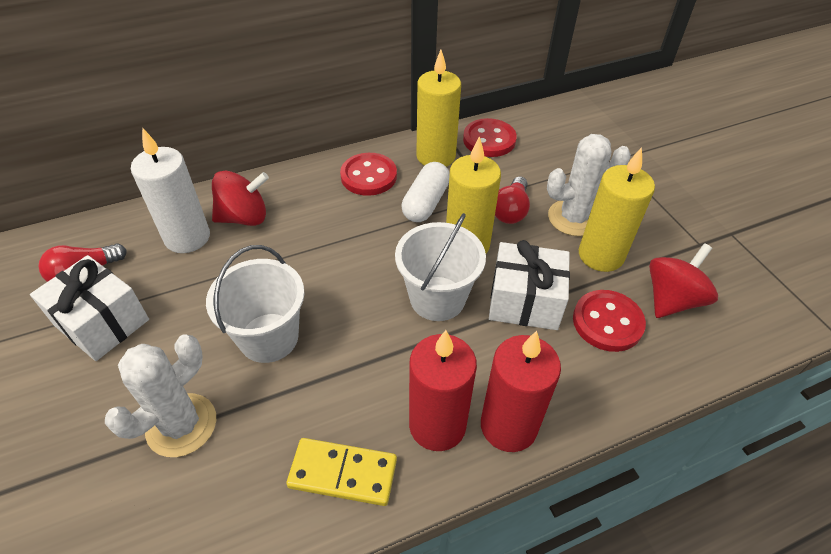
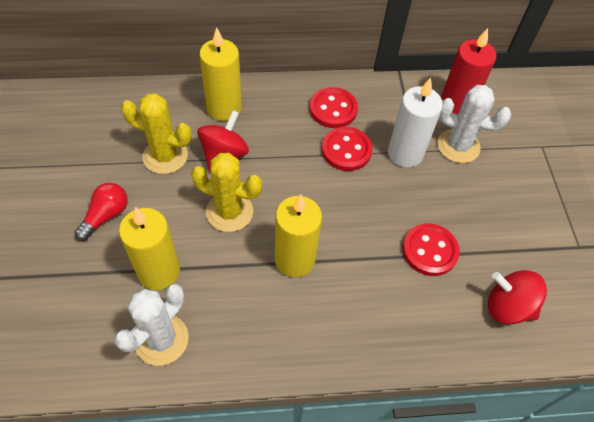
red candle: 2 -> 1
red light bulb: 2 -> 1
white bucket: 2 -> 0
white capsule: 1 -> 0
white gift: 2 -> 0
yellow cactus: 0 -> 2
yellow domino: 1 -> 0

